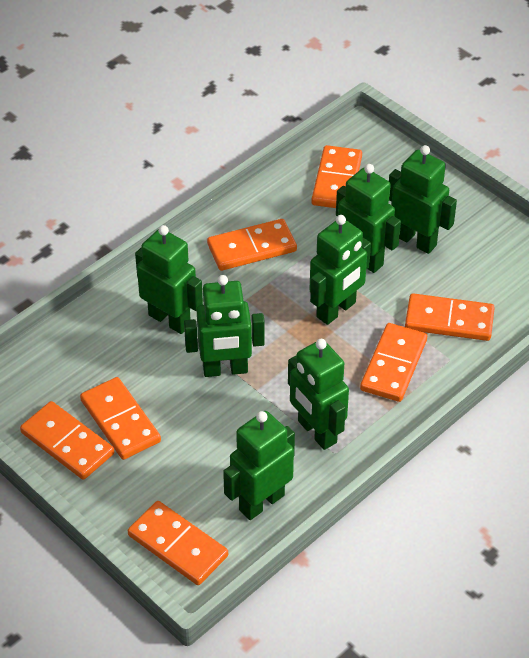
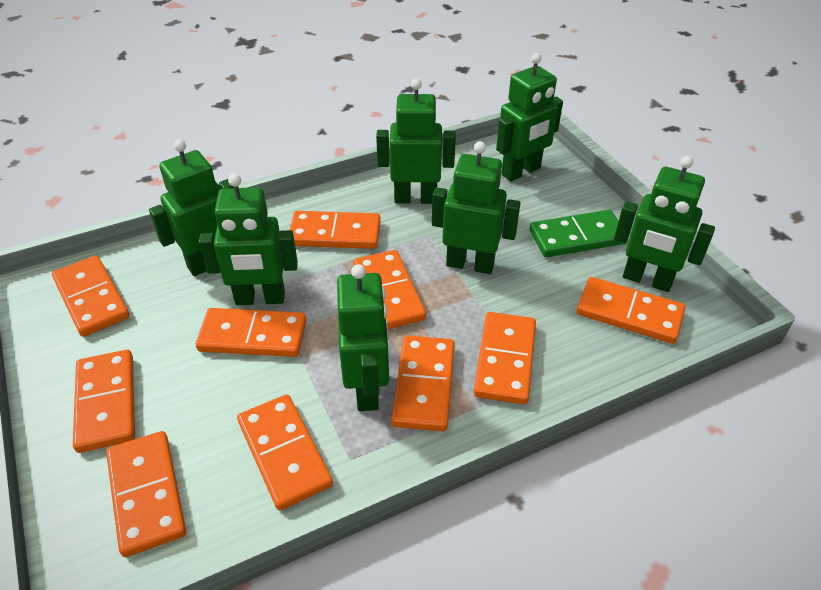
green domino: 0 -> 1
orange domino: 7 -> 10

